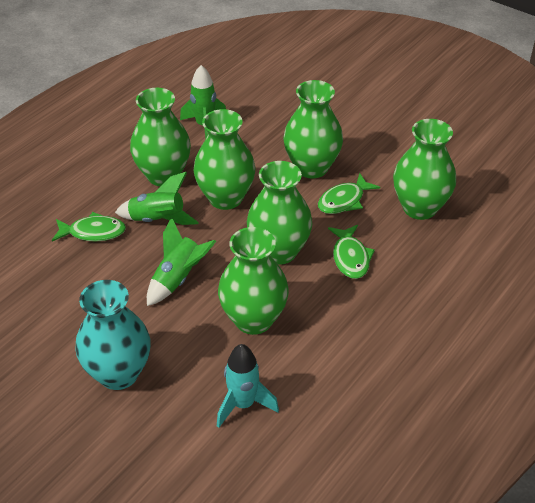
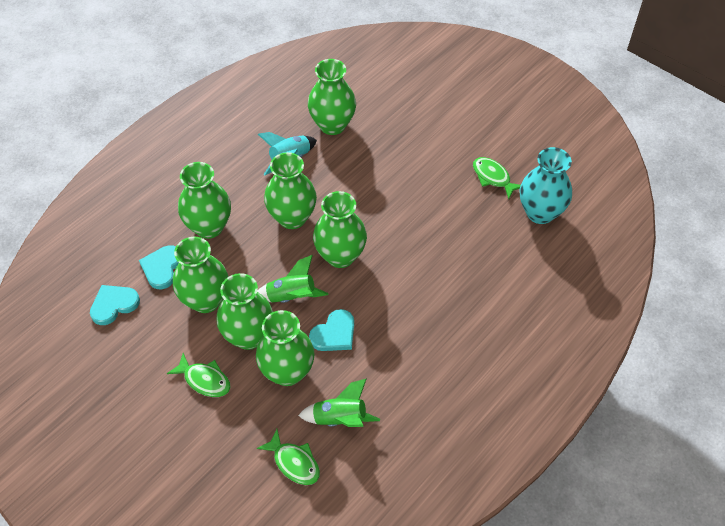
green rocket: 3 -> 2
green vase: 6 -> 7
turquoise heart: 0 -> 3

